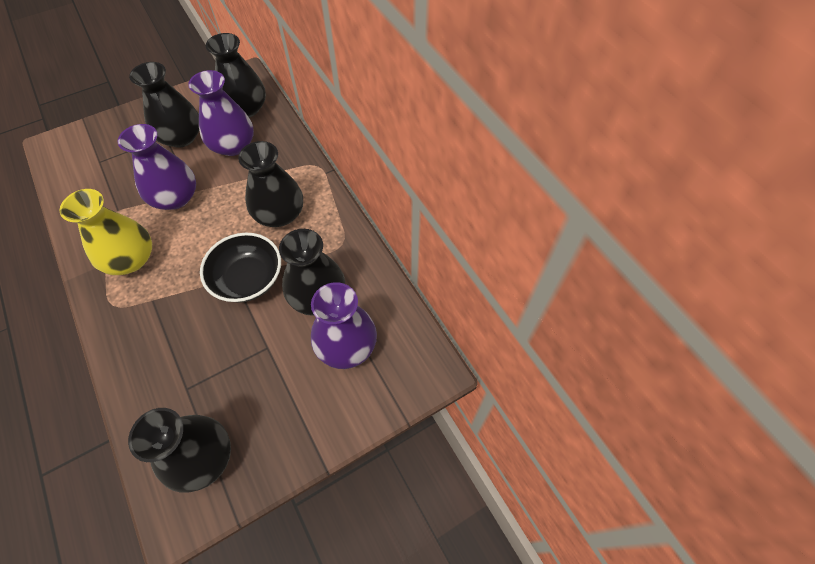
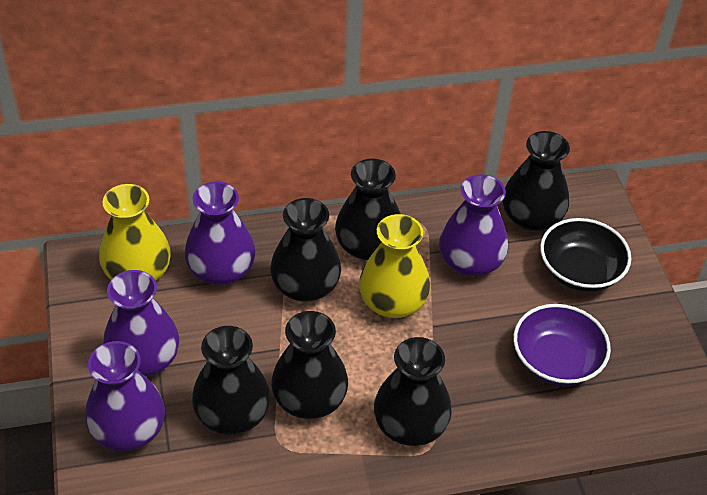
black vase: 5 -> 6
purple bowl: 0 -> 1
purple vase: 3 -> 4
yellow vase: 1 -> 2

